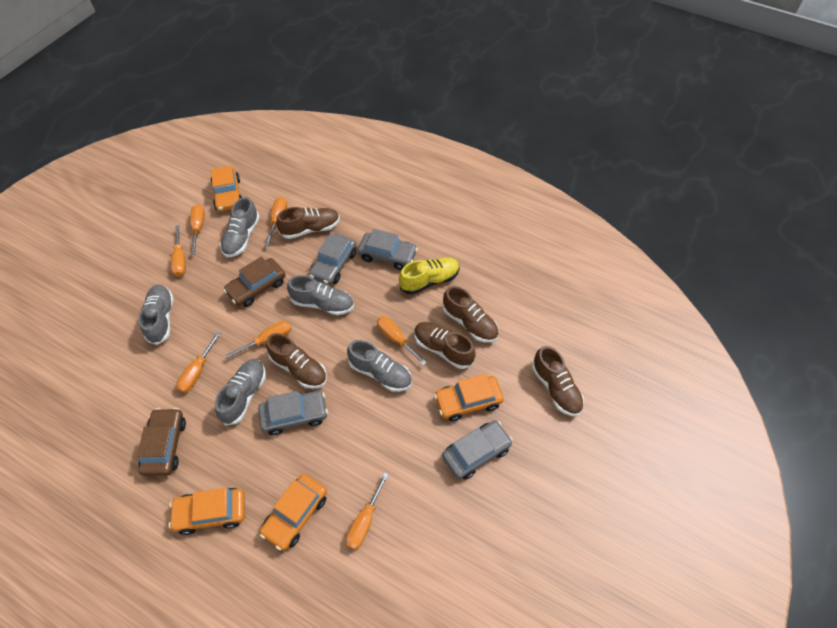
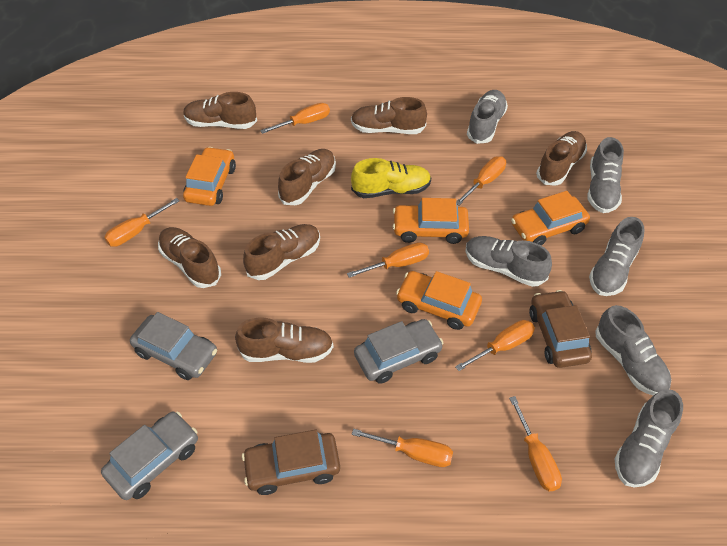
brown shoe: 5 -> 7
grey car: 4 -> 3
grey shoe: 5 -> 6

